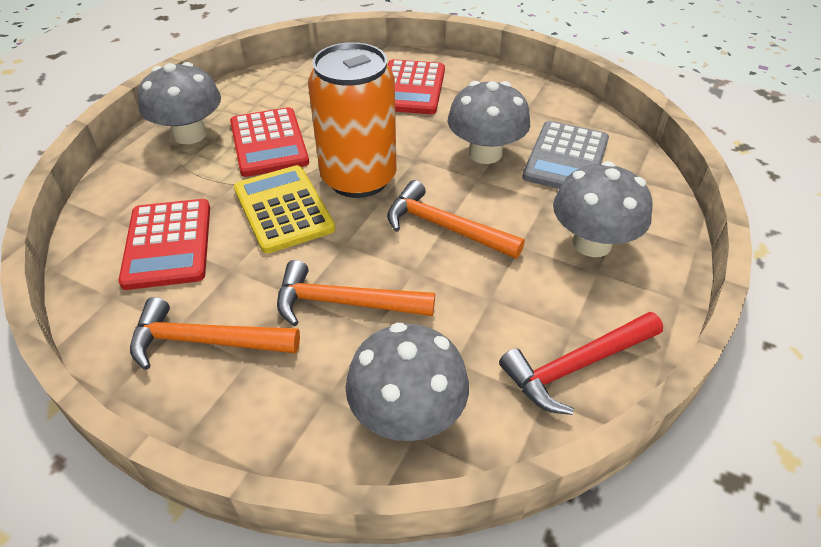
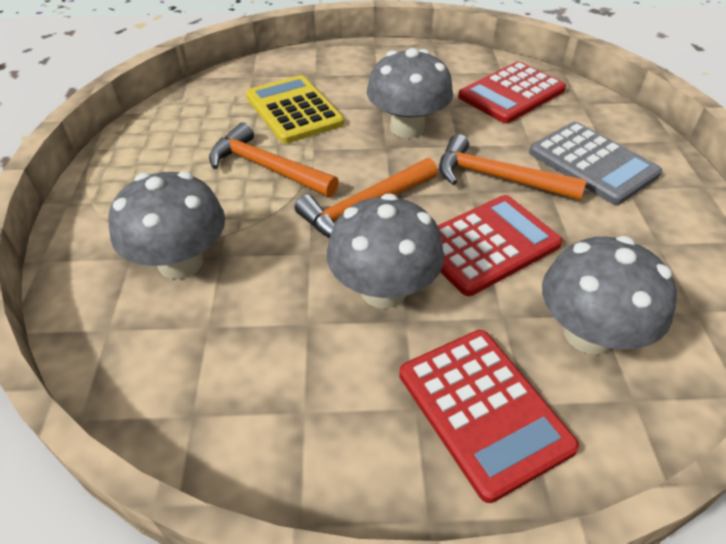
orange can: 1 -> 0
red hammer: 1 -> 0

